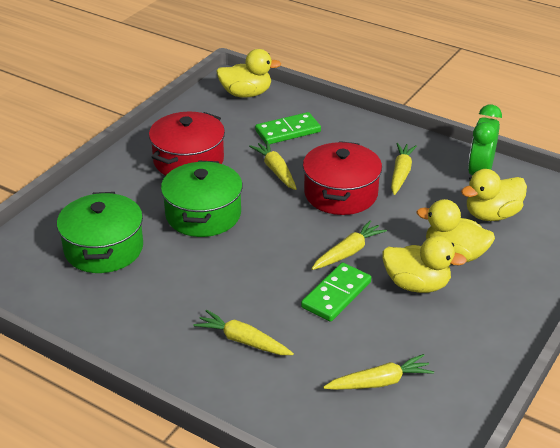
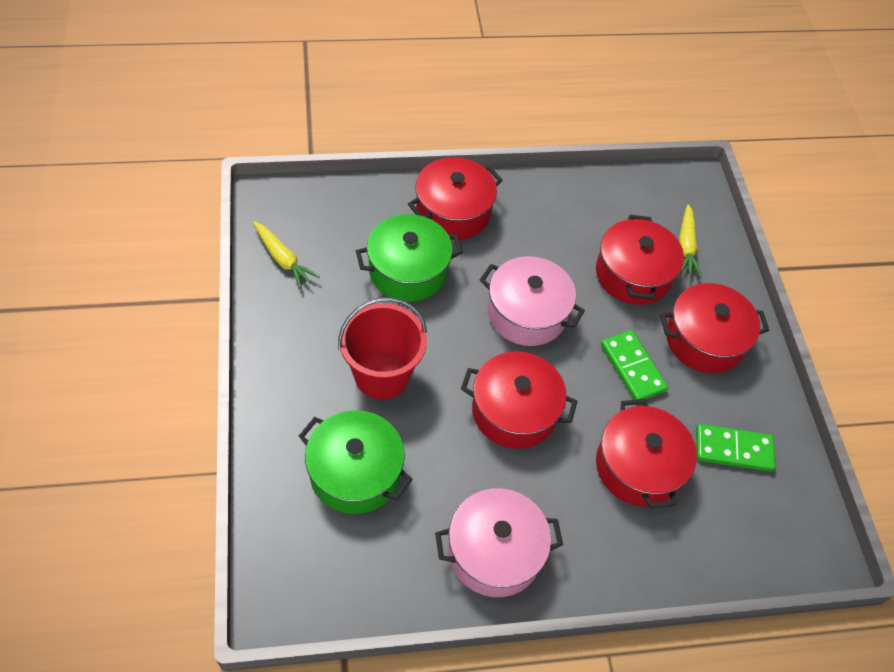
green clock: 1 -> 0
pink pot: 0 -> 2
red bucket: 0 -> 1
red pot: 2 -> 5
yellow carrot: 5 -> 2
yellow duck: 4 -> 0

